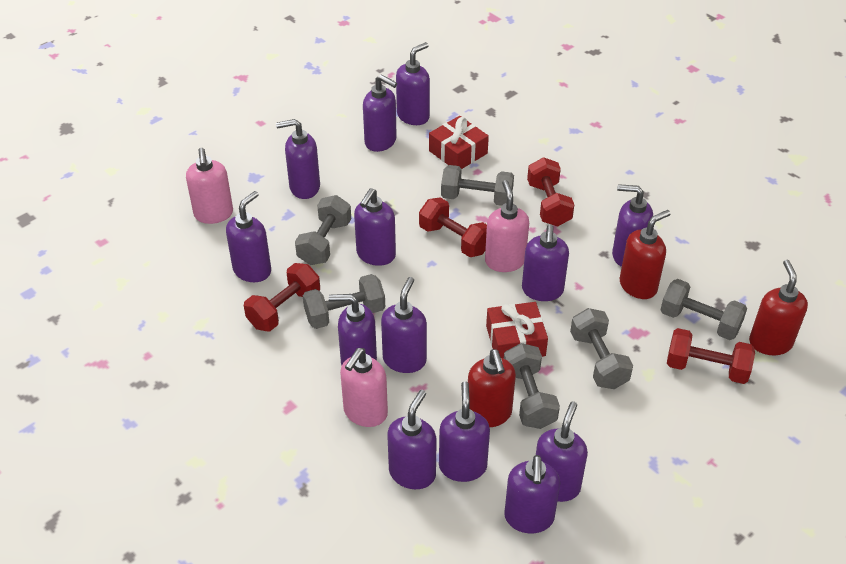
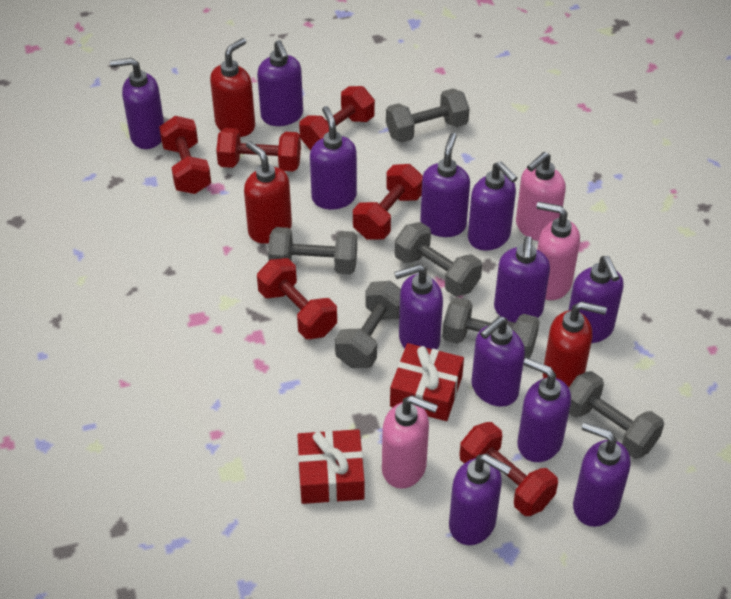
purple soap dispenser: 13 -> 12
red dumbbell: 4 -> 6

